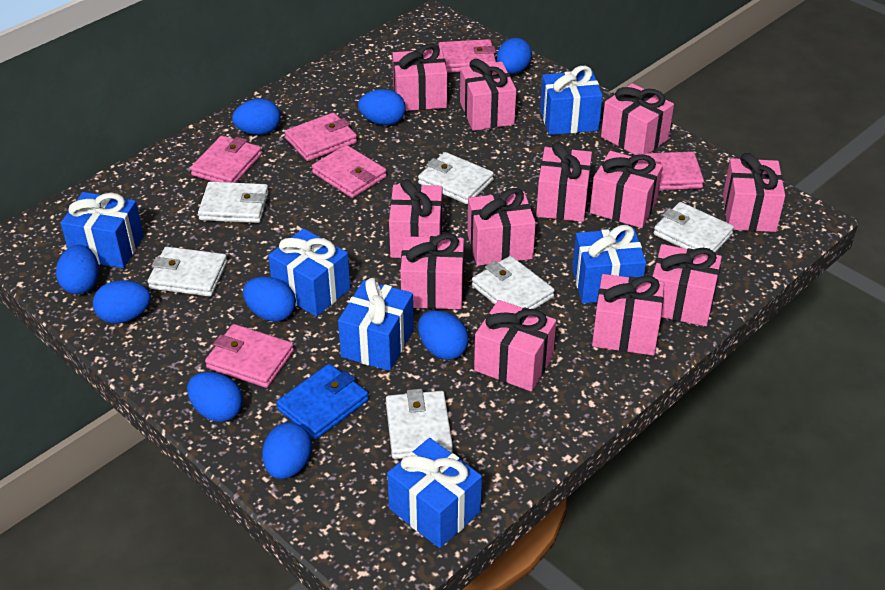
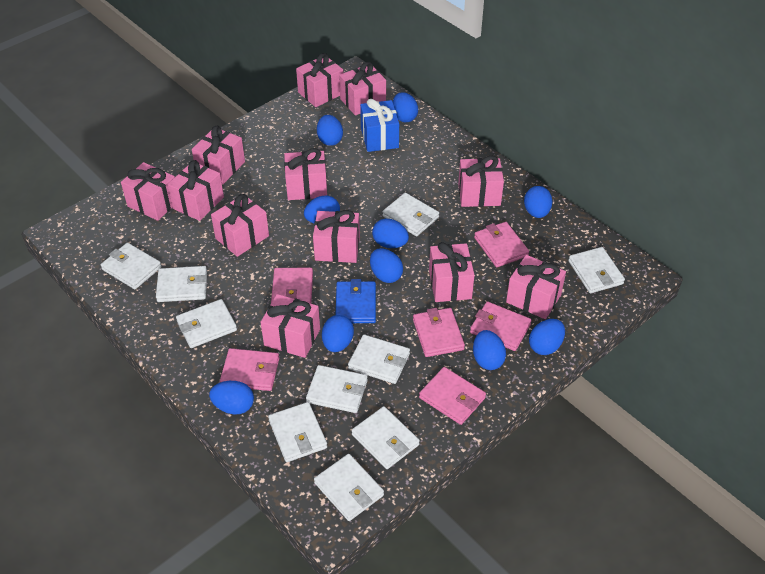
blue egg: 9 -> 10
blue gift: 6 -> 1
white wallet: 6 -> 10

